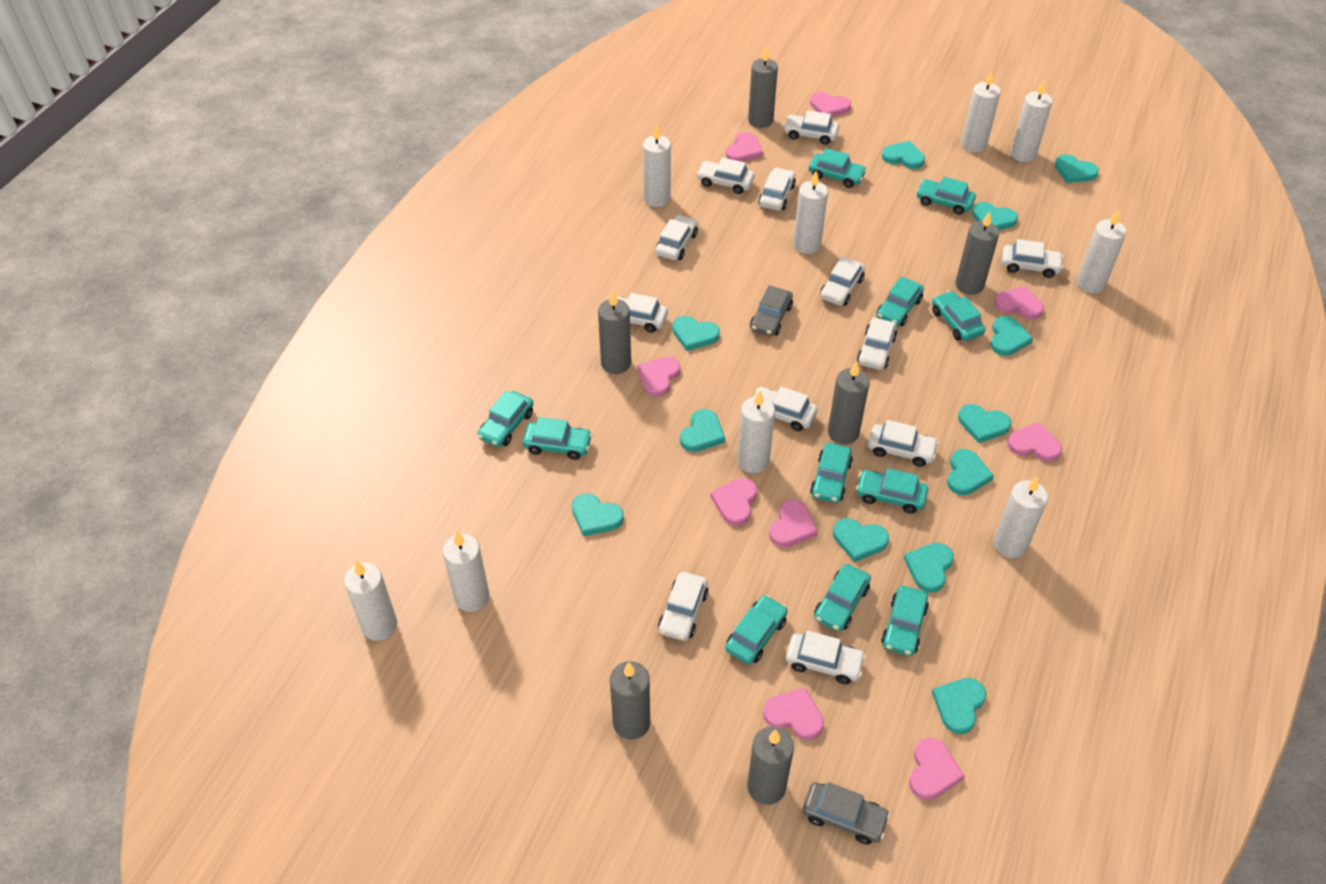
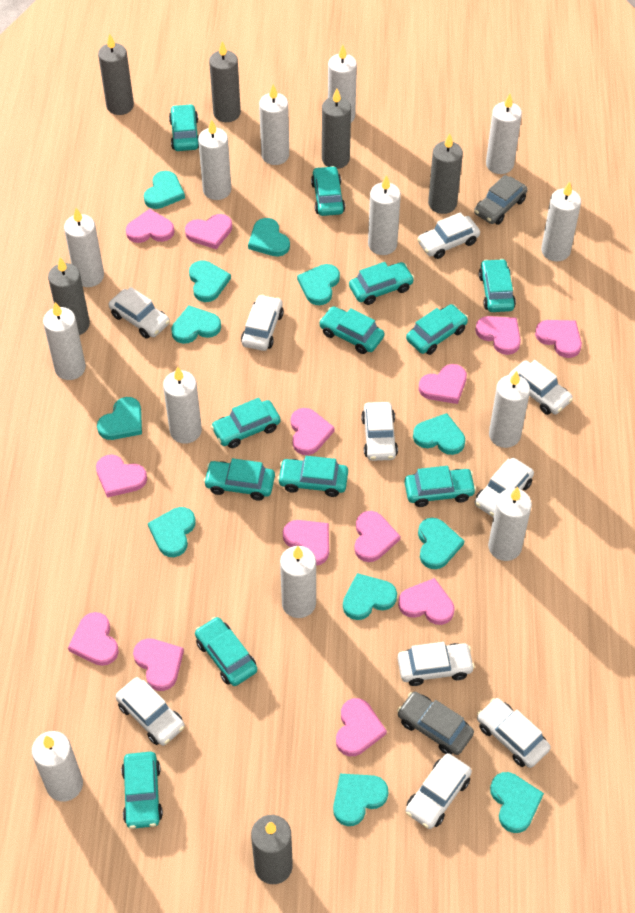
pink heart: 9 -> 13
turquoise car: 11 -> 12
white candle: 9 -> 13
white car: 12 -> 10

